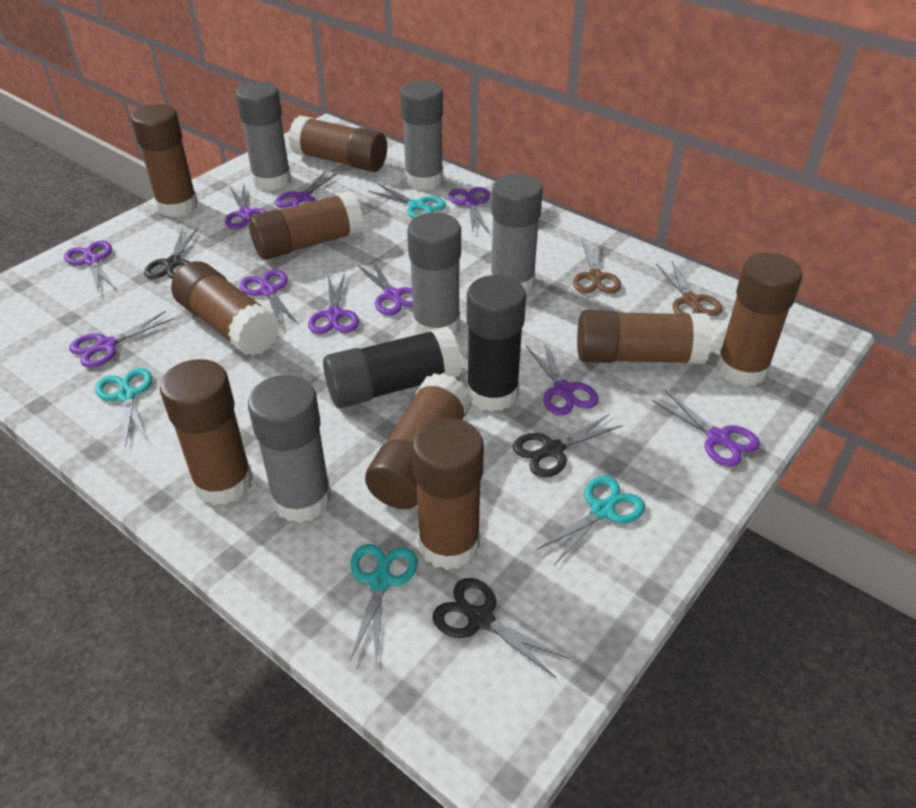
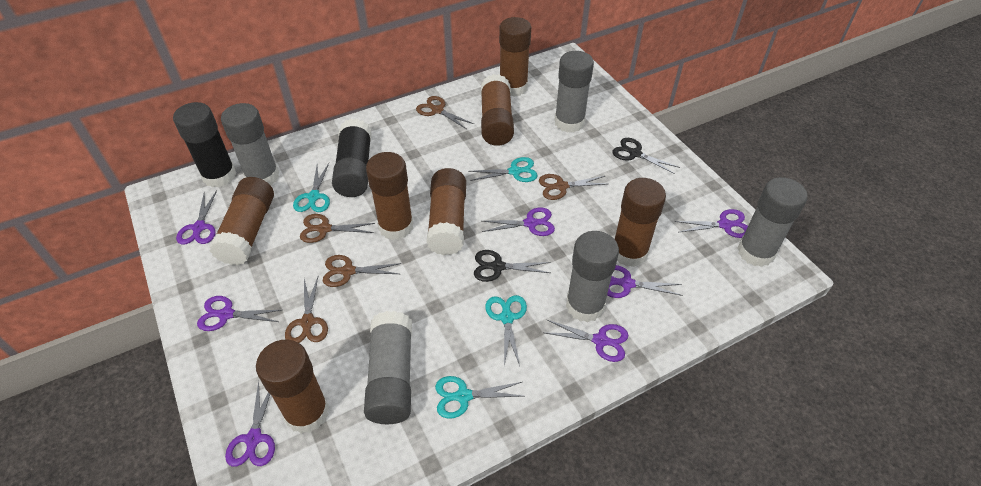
black scissors: 3 -> 2
brown glue stick: 9 -> 7
brown scissors: 2 -> 5
purple scissors: 10 -> 7

